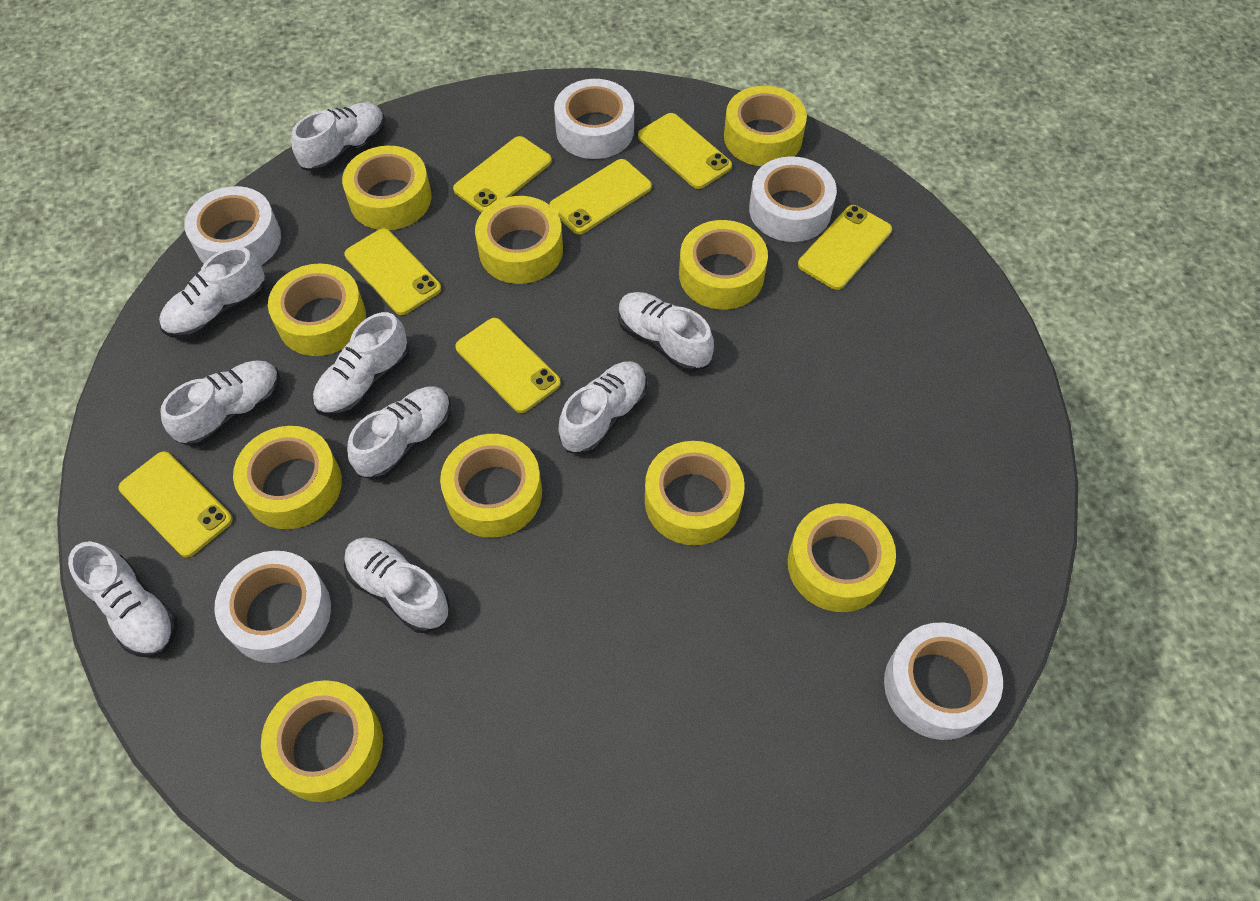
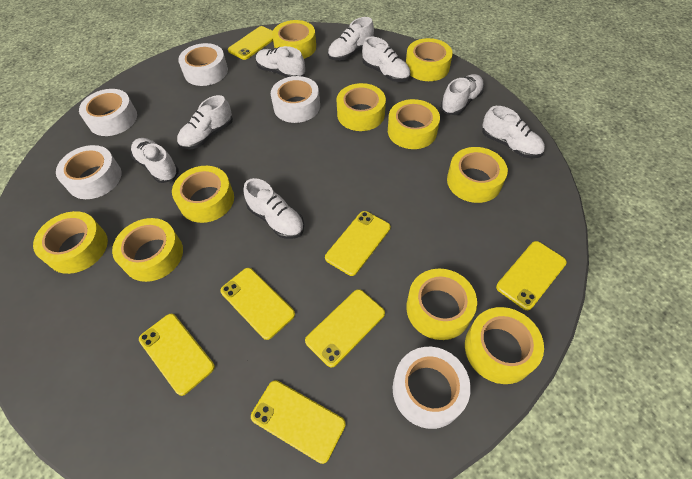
white shoe: 9 -> 8

